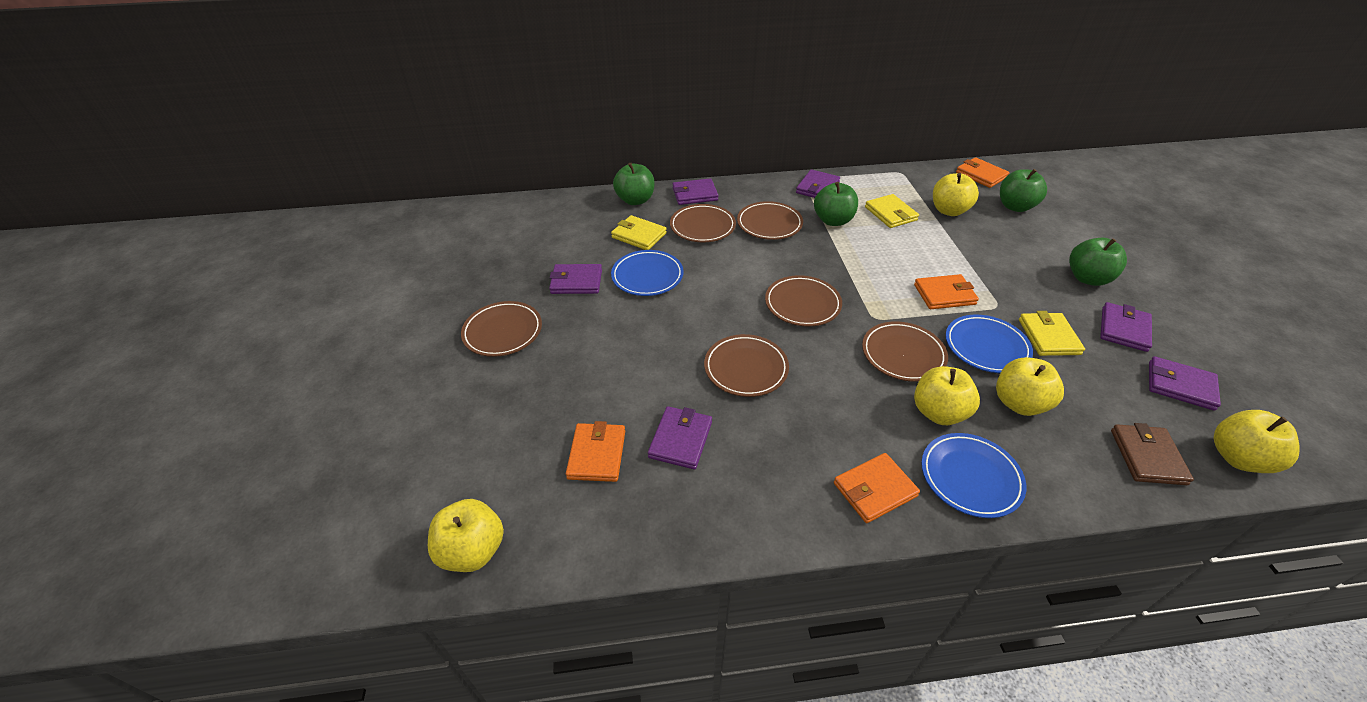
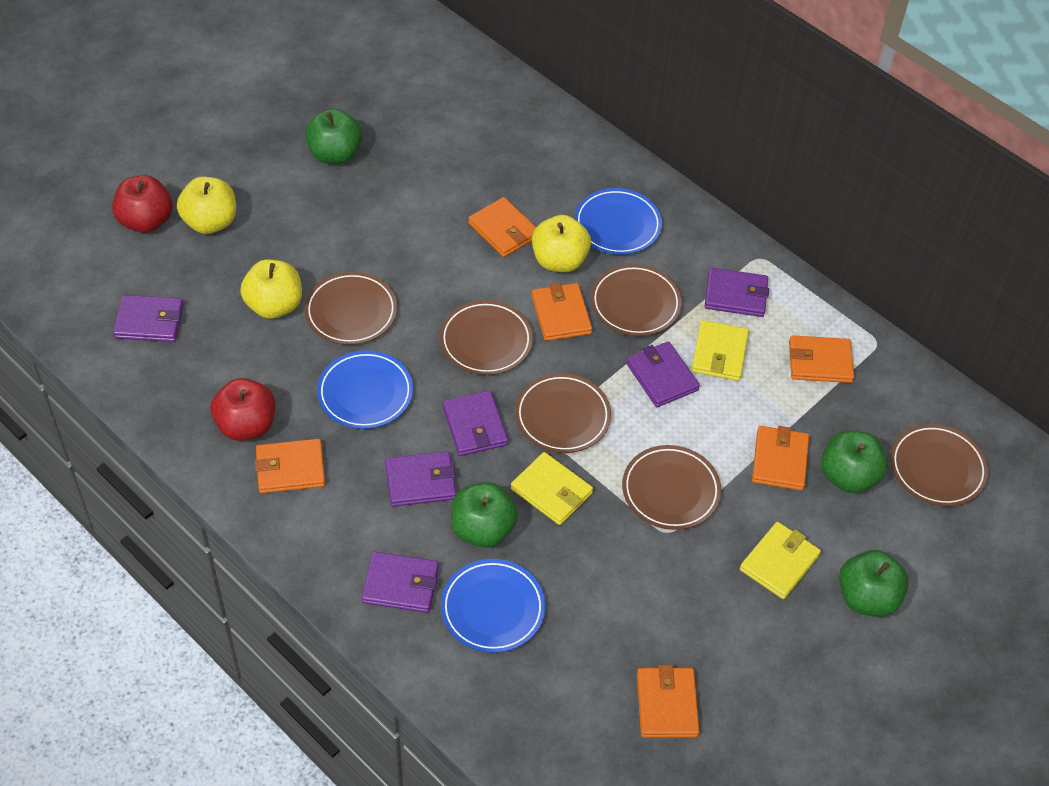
brown wallet: 1 -> 0
orange wallet: 4 -> 6
red apple: 0 -> 2
yellow apple: 5 -> 3

